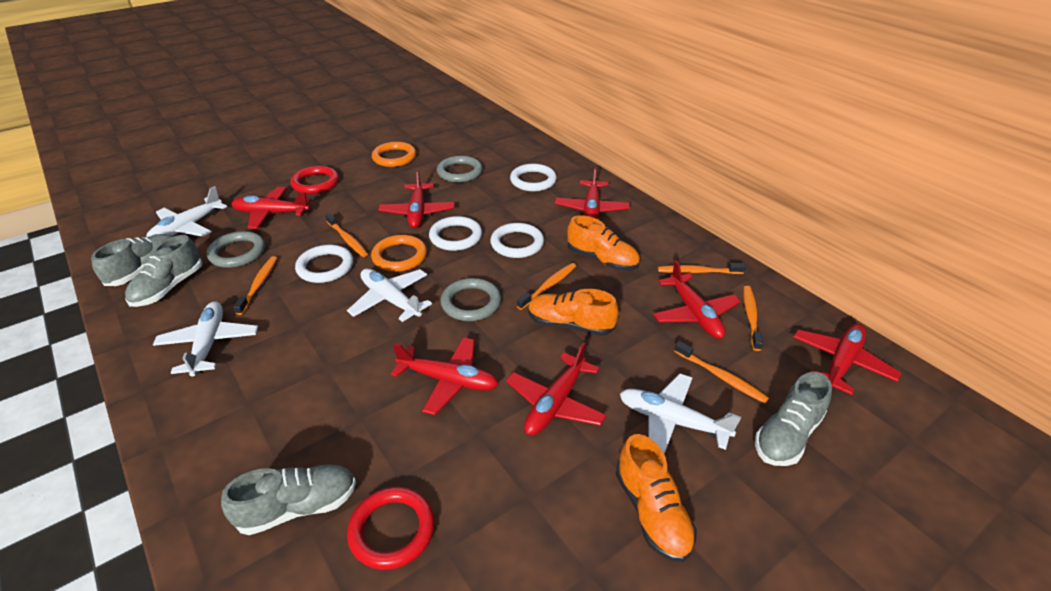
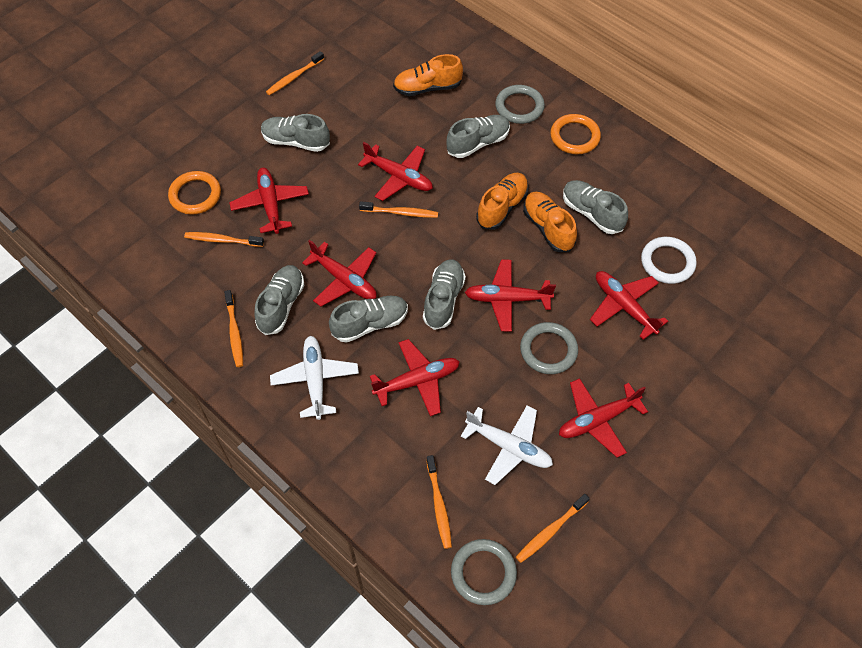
grey shoe: 4 -> 6
red ring: 2 -> 0
white plane: 4 -> 2
white ring: 4 -> 1

